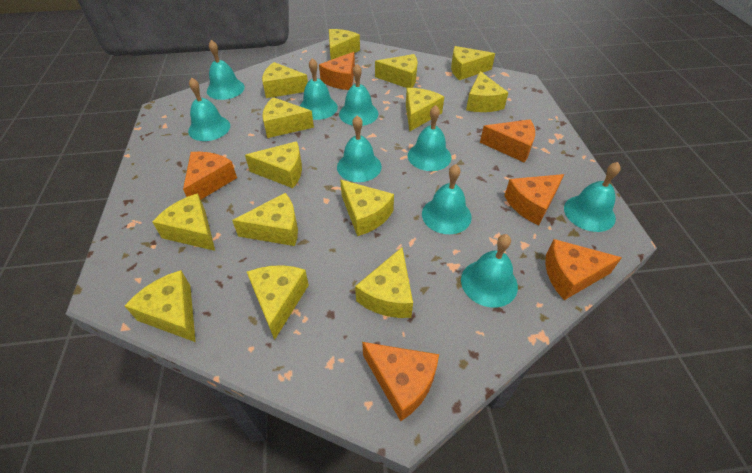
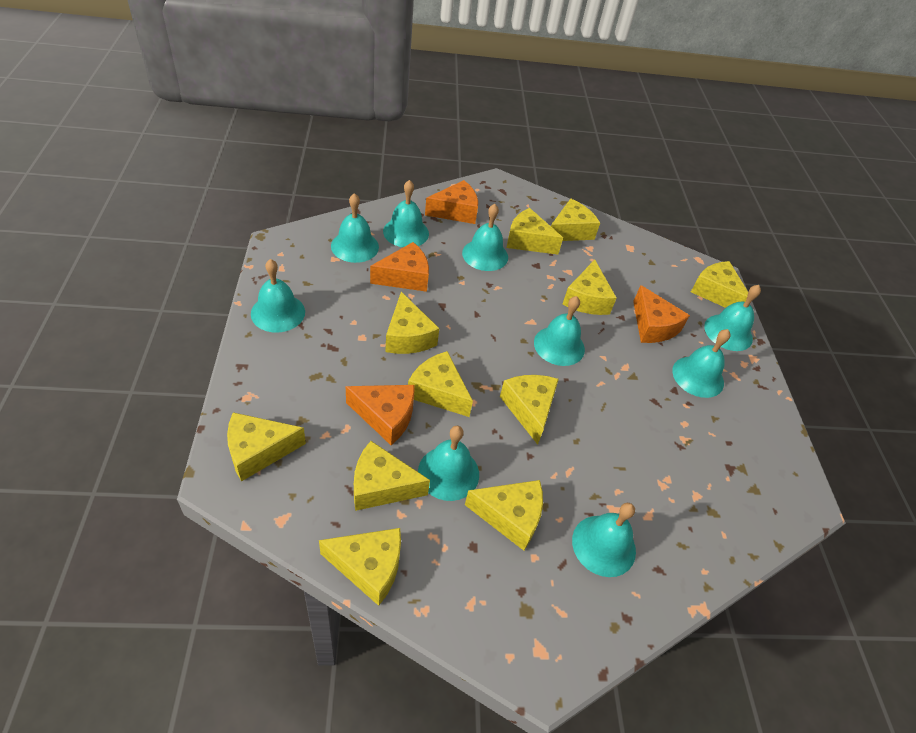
orange cheese: 6 -> 4
yellow cheese: 14 -> 11

